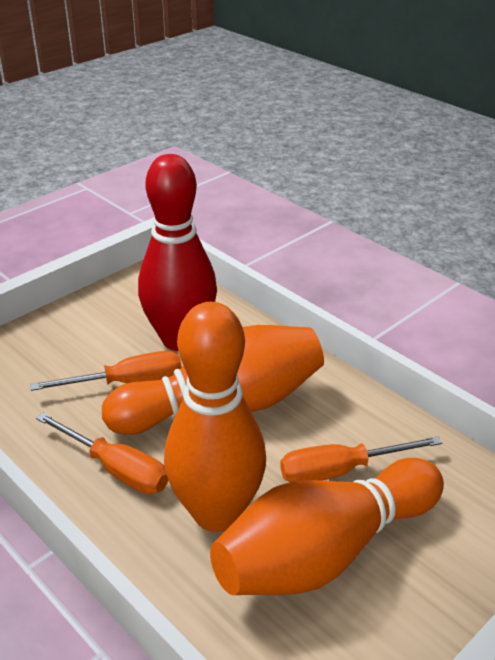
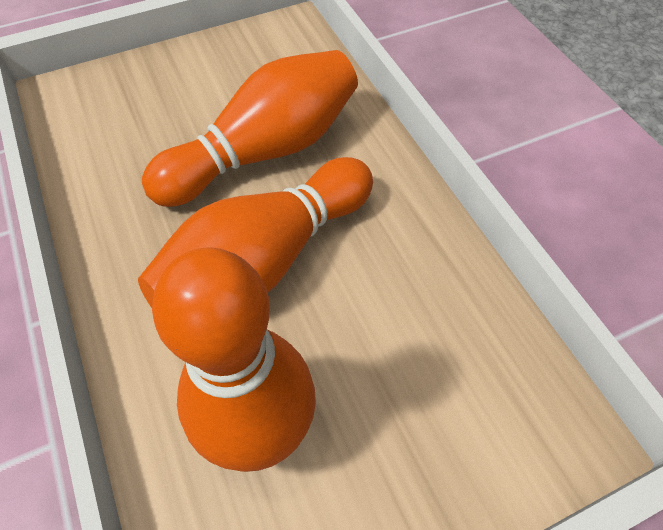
orange screwdriver: 3 -> 0
red bowling pin: 1 -> 0

